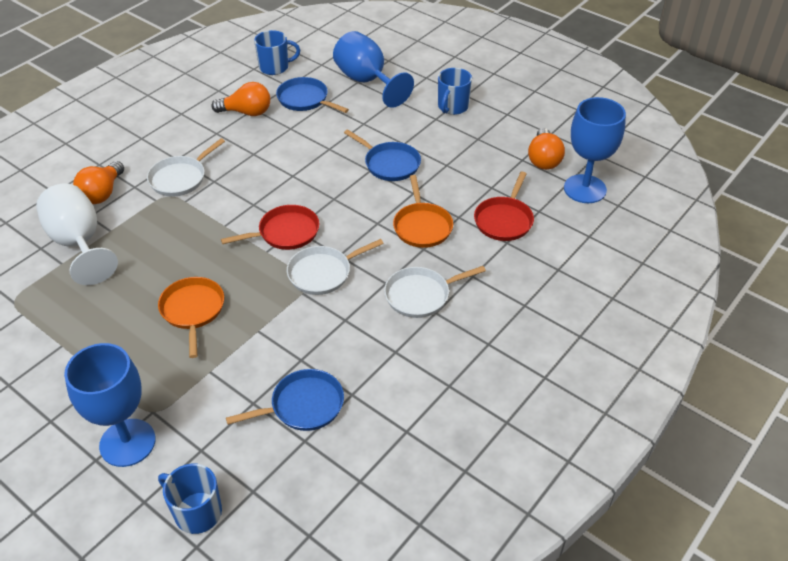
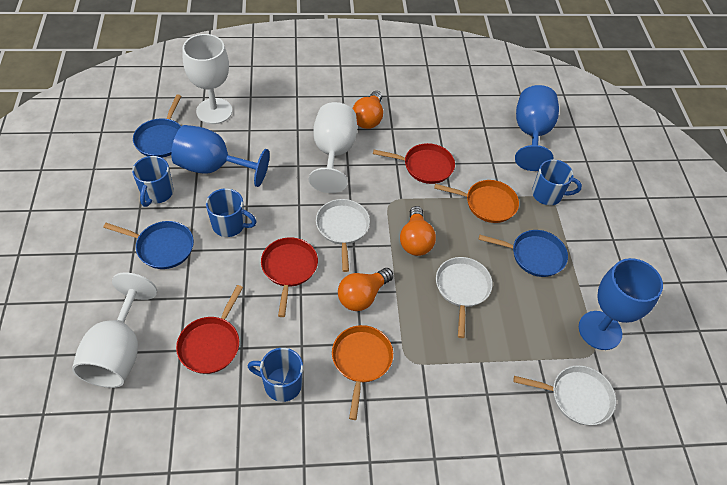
blue mug: 3 -> 4
red pan: 2 -> 3
white goblet: 1 -> 3

